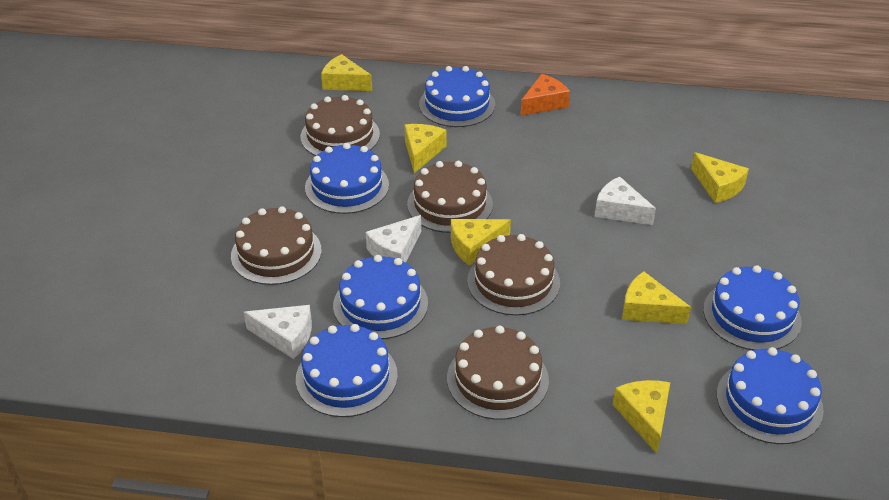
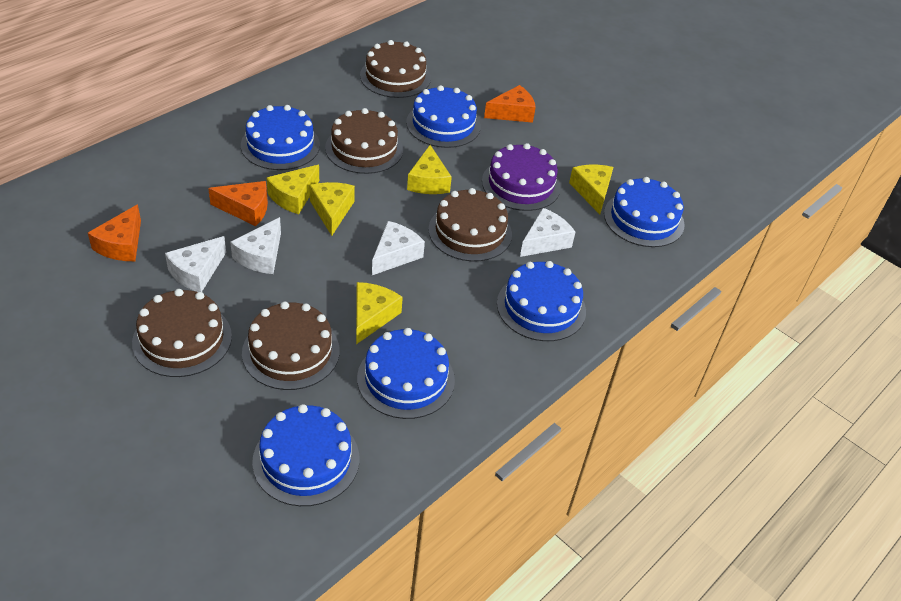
orange cheese: 1 -> 3
purple cake: 0 -> 1
white cheese: 3 -> 4
yellow cheese: 6 -> 5

